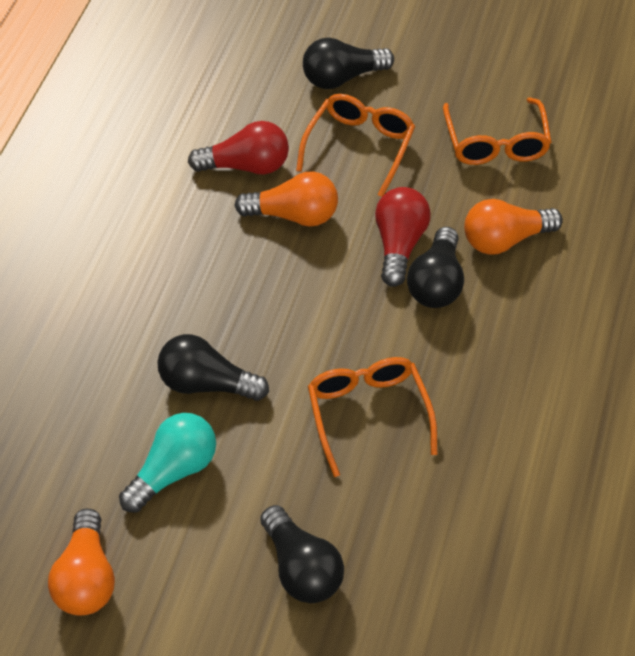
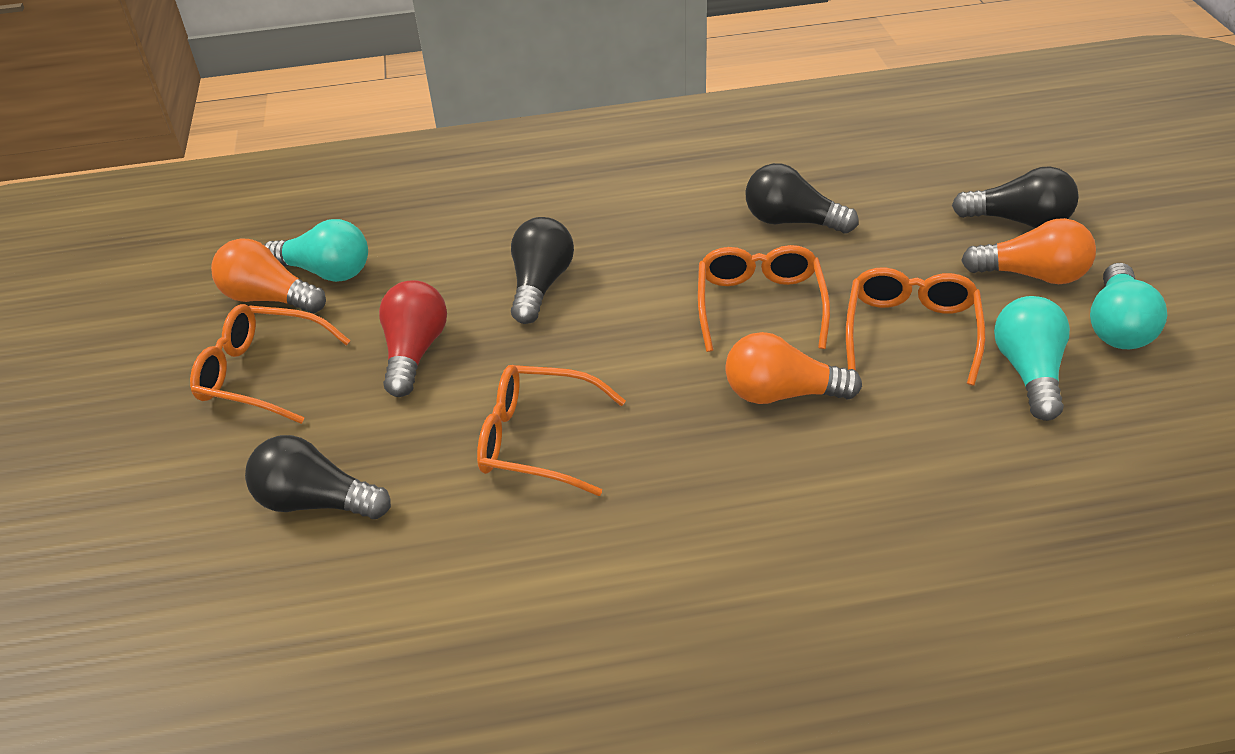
orange glasses: 3 -> 4
red light bulb: 2 -> 1
turquoise light bulb: 1 -> 3

